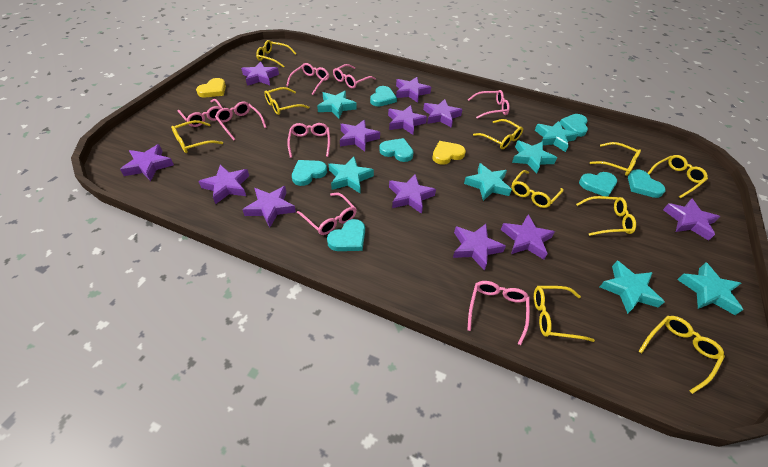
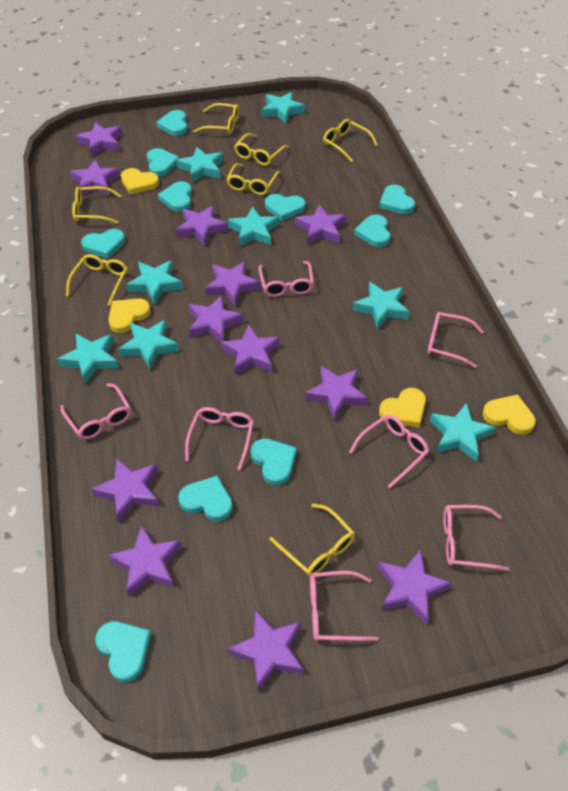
pink glasses: 8 -> 7
turquoise heart: 7 -> 10
turquoise star: 7 -> 8
yellow glasses: 10 -> 7
yellow heart: 2 -> 4

